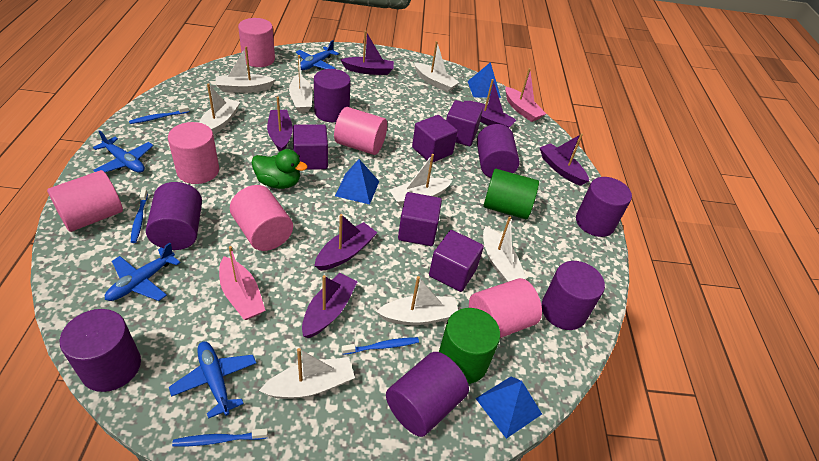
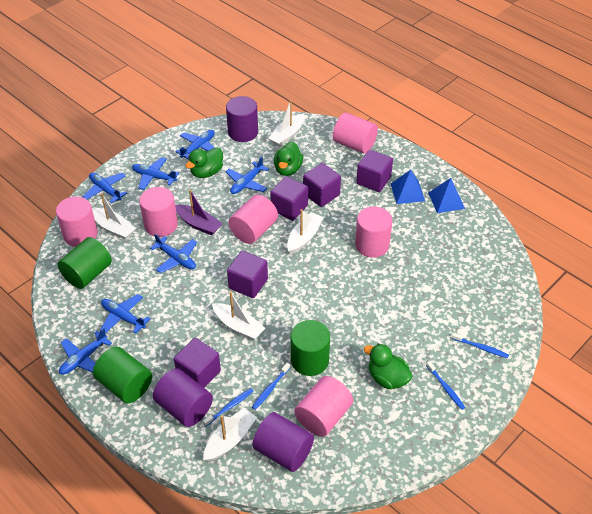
blue plane: 4 -> 7
blue pyramid: 3 -> 2
green cylinder: 2 -> 3
green duck: 1 -> 3
pink boat: 2 -> 0
purple boat: 6 -> 1
purple cylinder: 7 -> 3
white boat: 8 -> 5

